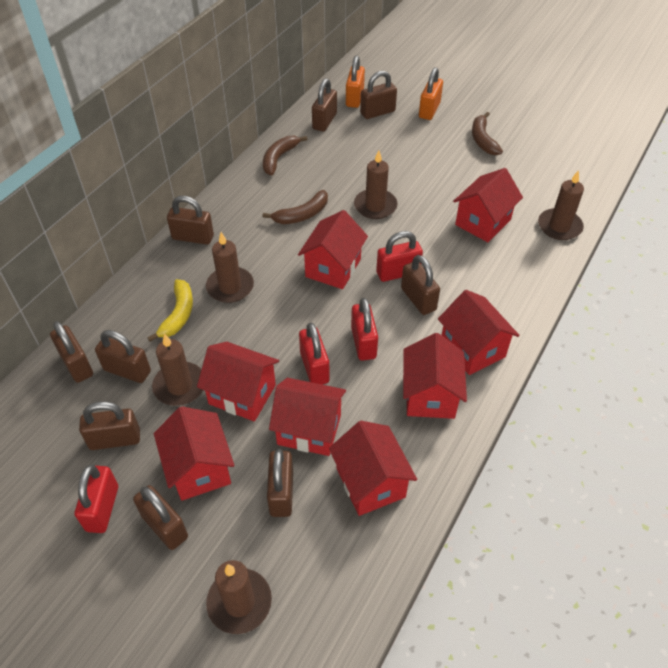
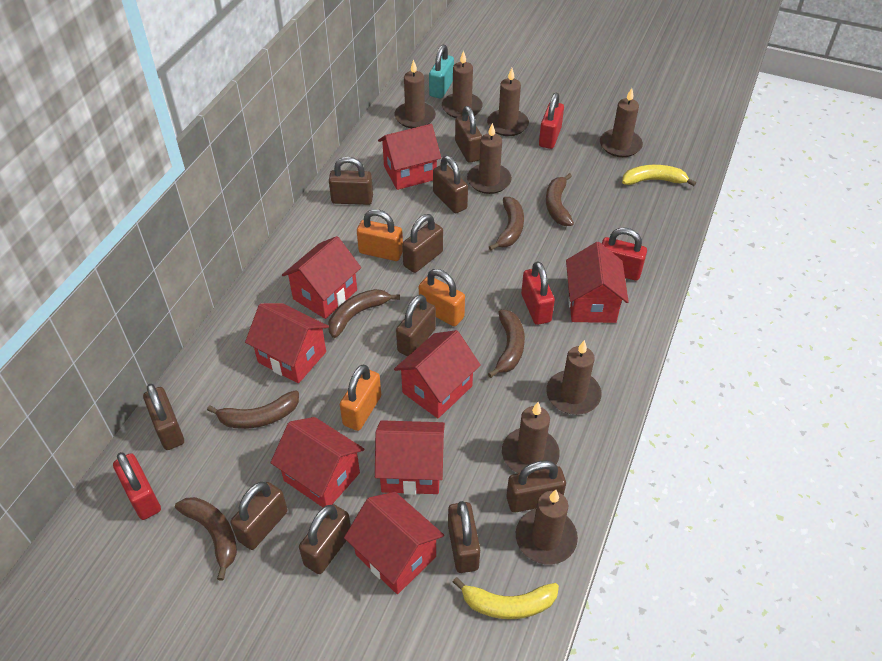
brown banana: 3 -> 6
brown candle: 5 -> 8
brown padlock: 9 -> 10
orange padlock: 2 -> 3
turquoise padlock: 0 -> 1
yellow banana: 1 -> 2

